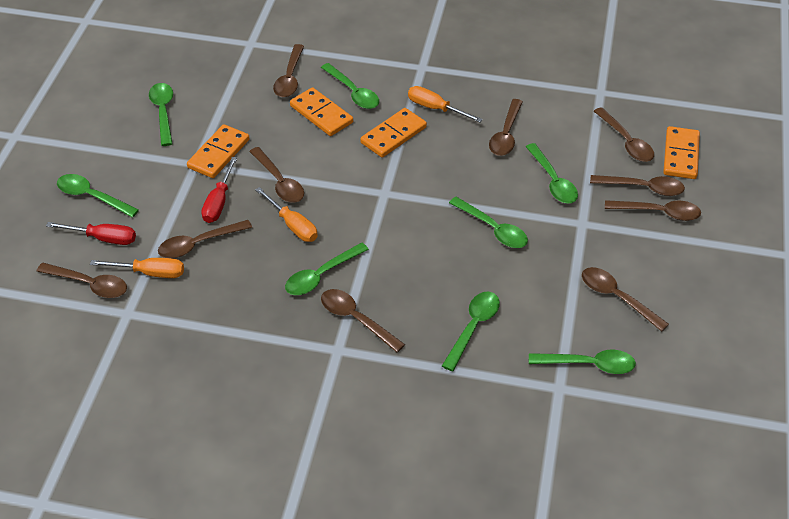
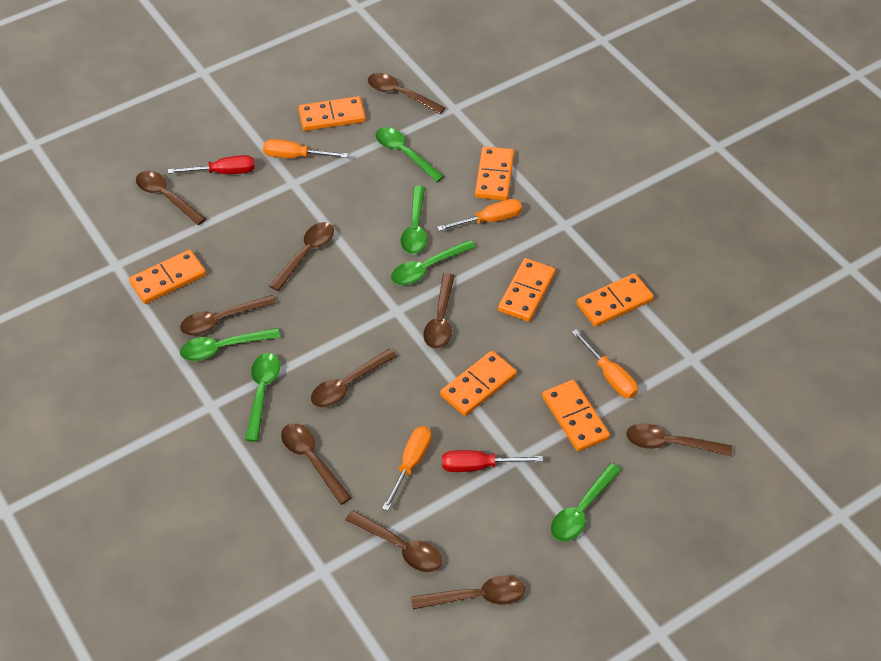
green spoon: 8 -> 6
orange domino: 4 -> 7
orange screwdriver: 3 -> 4

